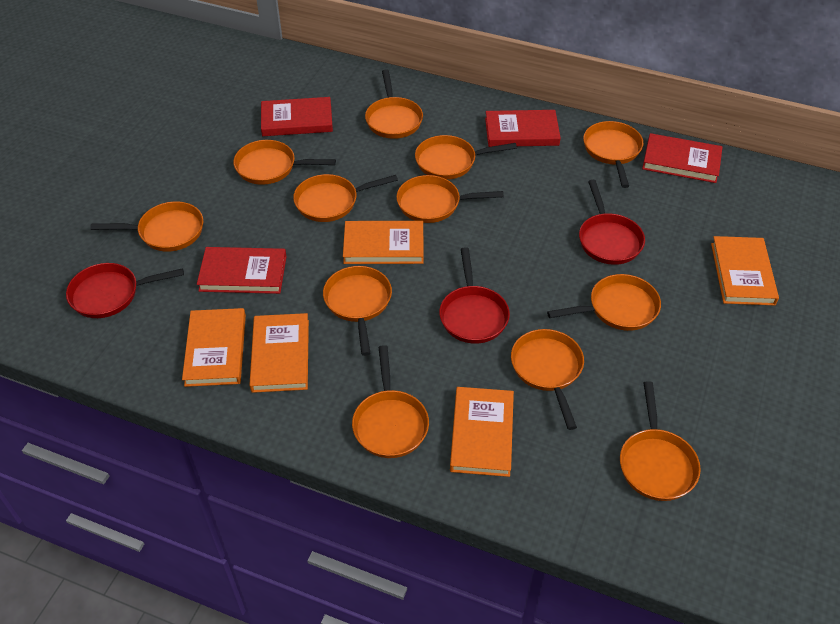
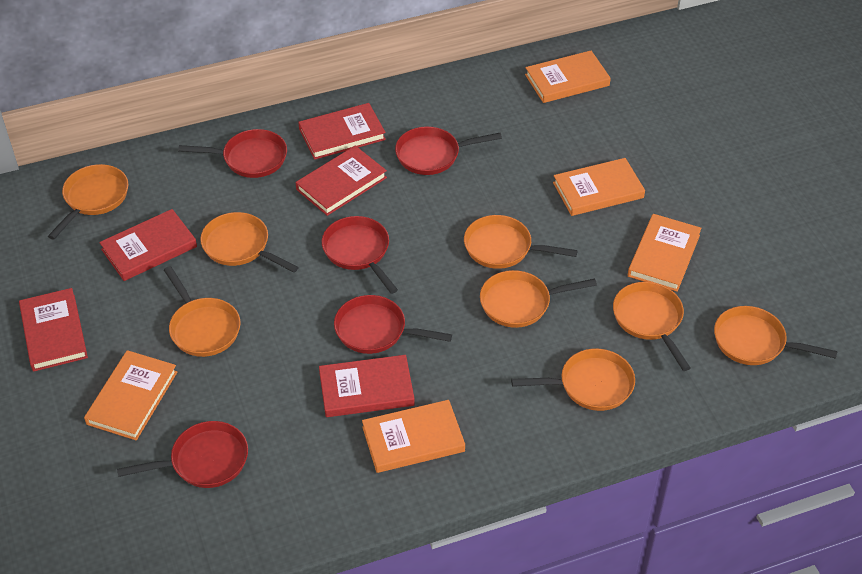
orange pan: 12 -> 8
red book: 4 -> 5
red pan: 3 -> 5

